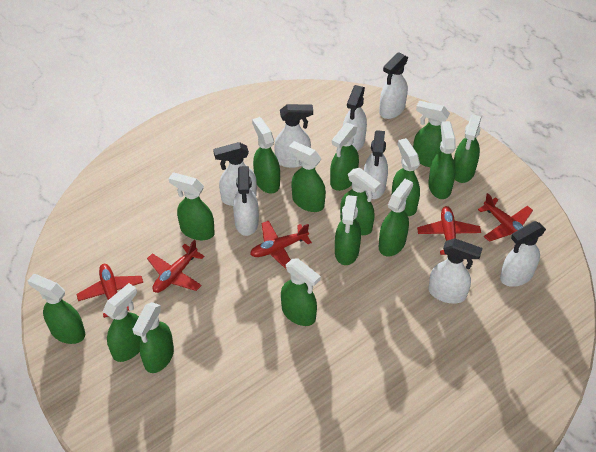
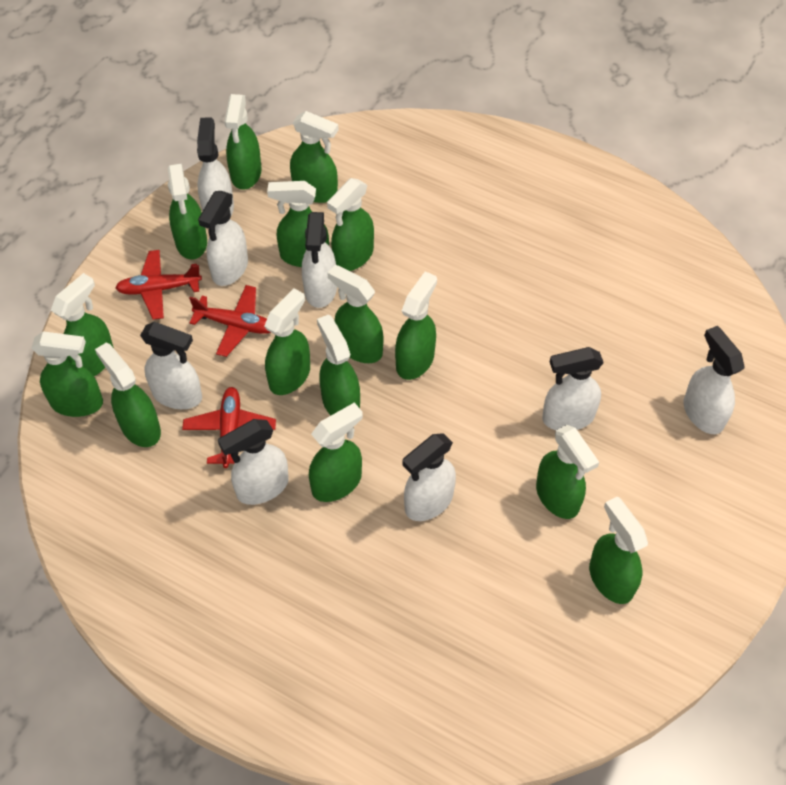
red plane: 5 -> 3

